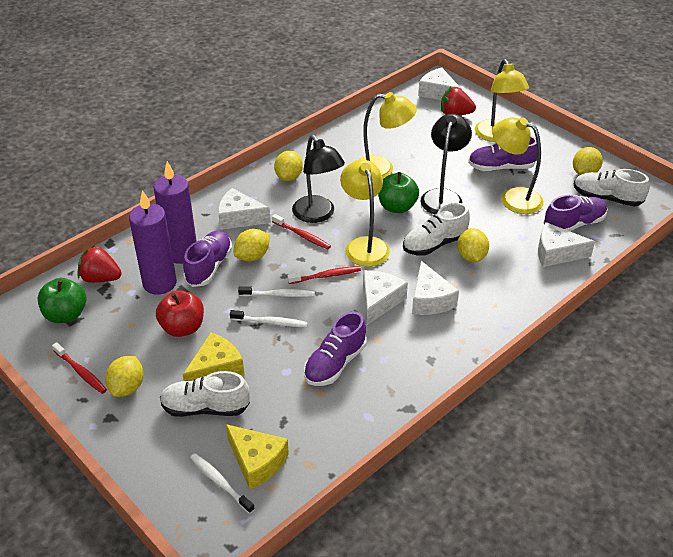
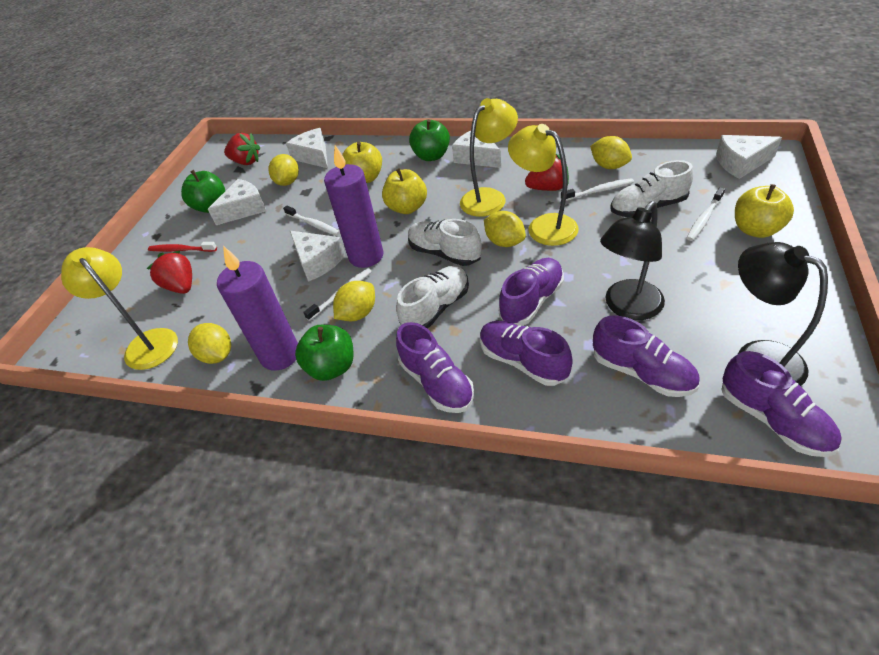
green apple: 2 -> 3
purple shoe: 4 -> 5
red apple: 1 -> 0
red strawberry: 2 -> 3
red toothbrush: 3 -> 1
white toothbrush: 3 -> 4
yellow apple: 0 -> 3
yellow cheese: 2 -> 0
yellow lamp: 4 -> 3

